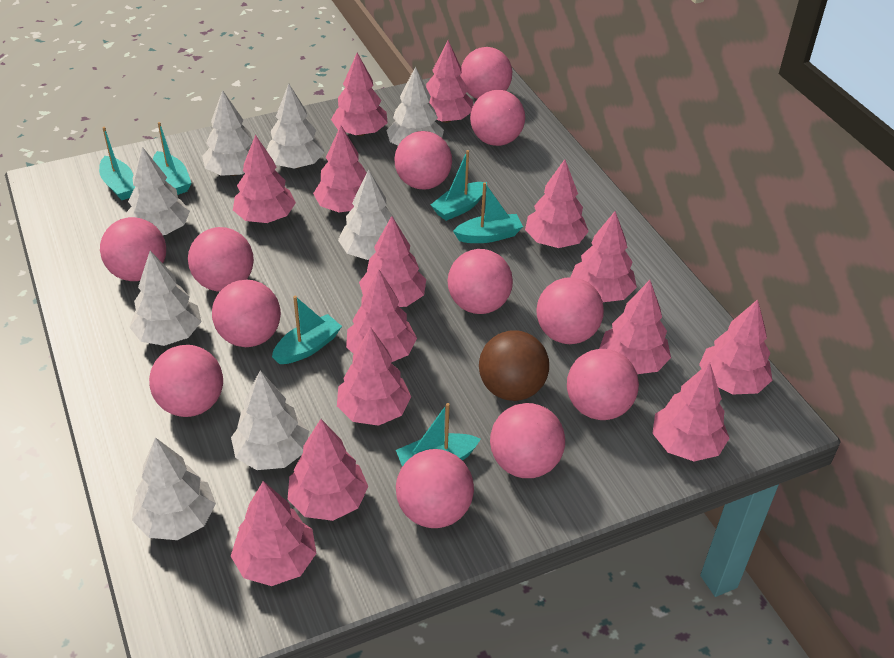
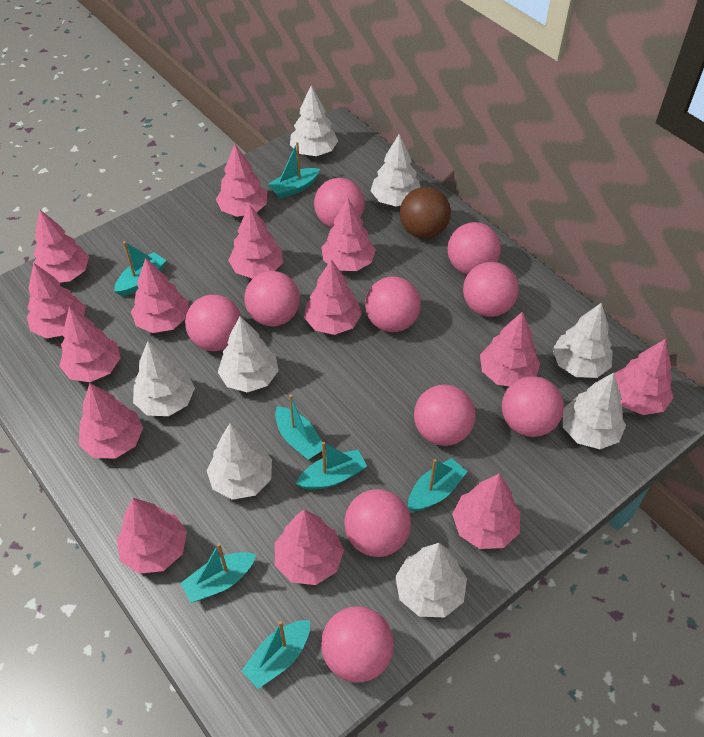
pink ball: 12 -> 10
turquoise boat: 6 -> 7

